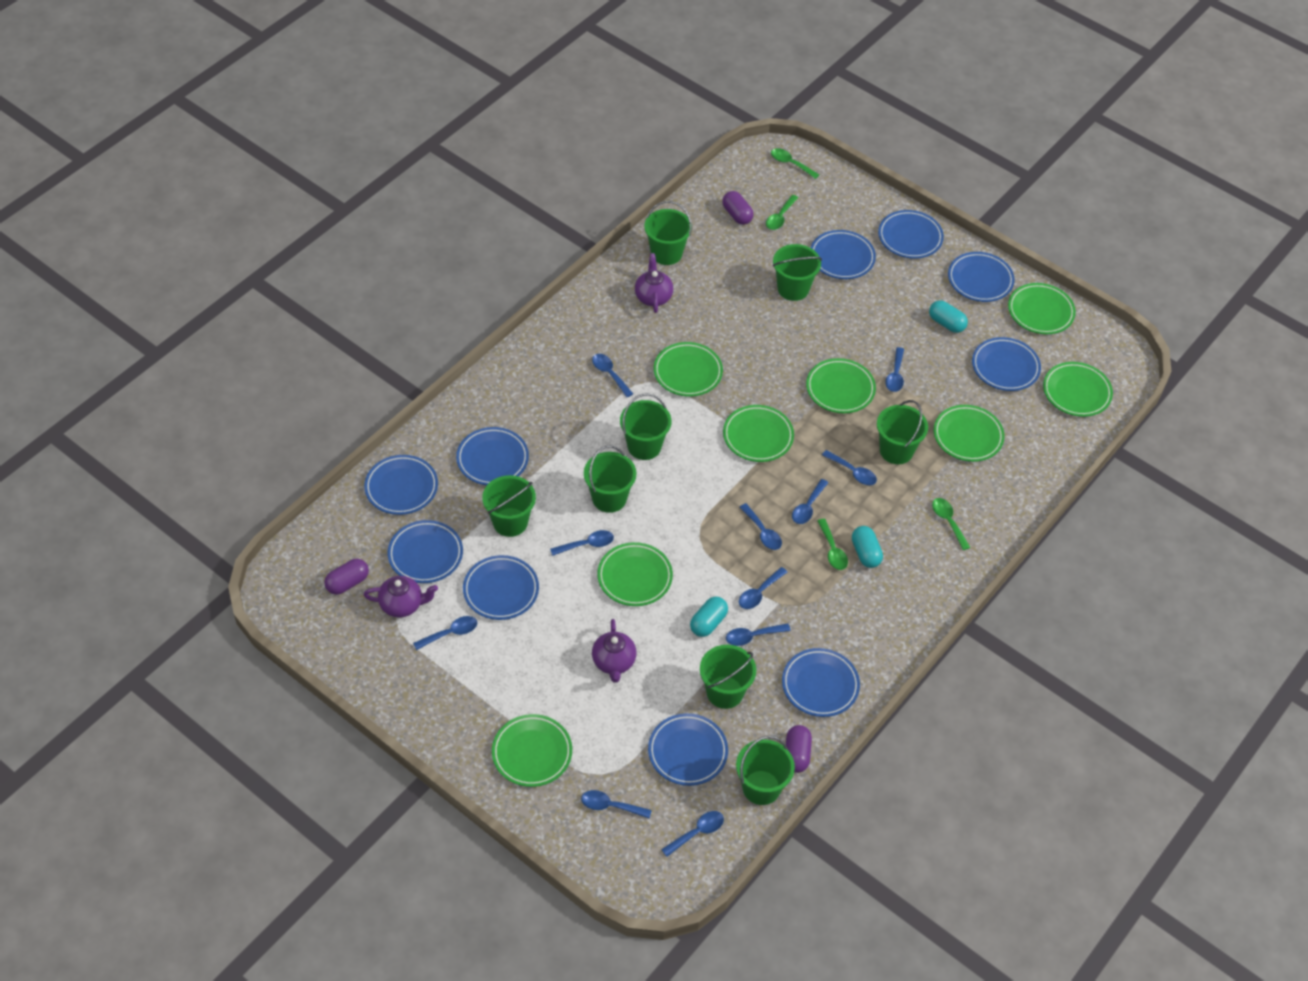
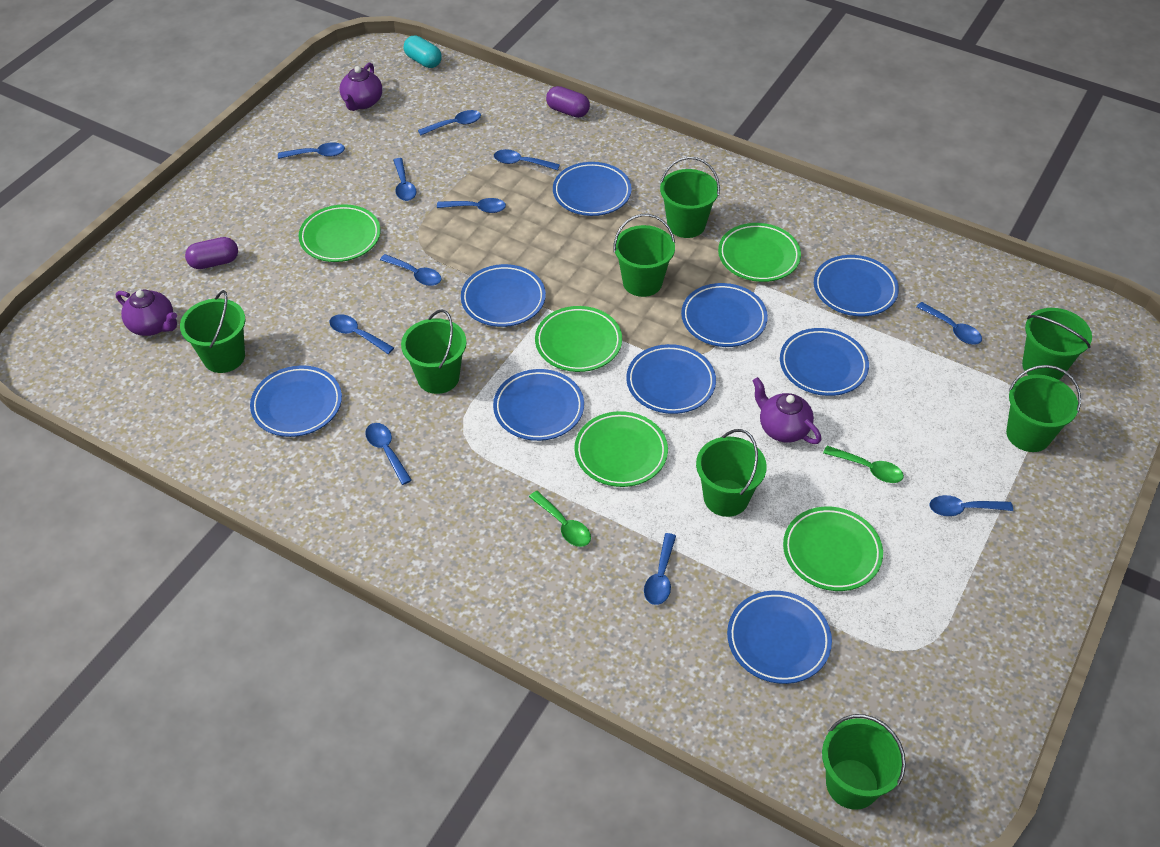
blue plate: 10 -> 9
green plate: 8 -> 5
green spoon: 4 -> 2
purple capsule: 3 -> 2
turquoise capsule: 3 -> 1

